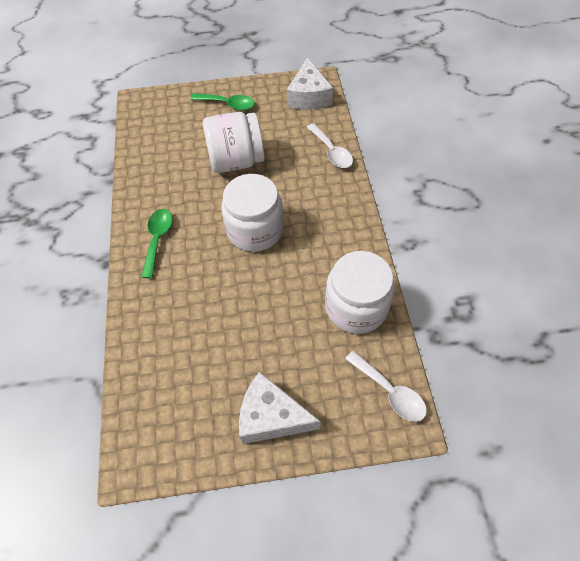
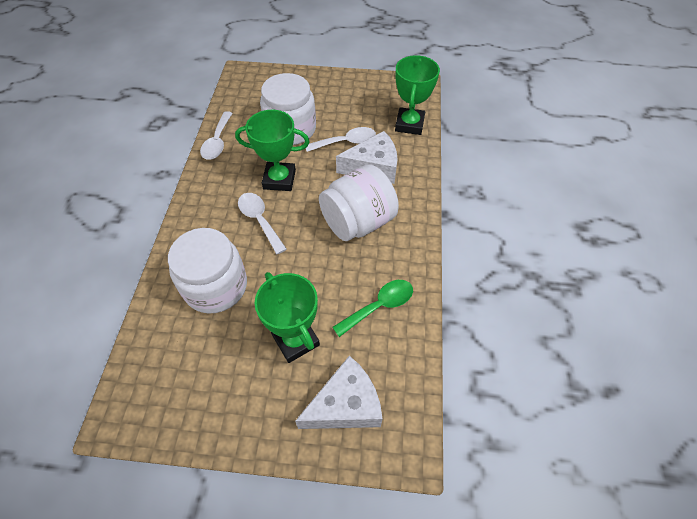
green spoon: 2 -> 1
green trophy: 0 -> 3
white spoon: 2 -> 3

